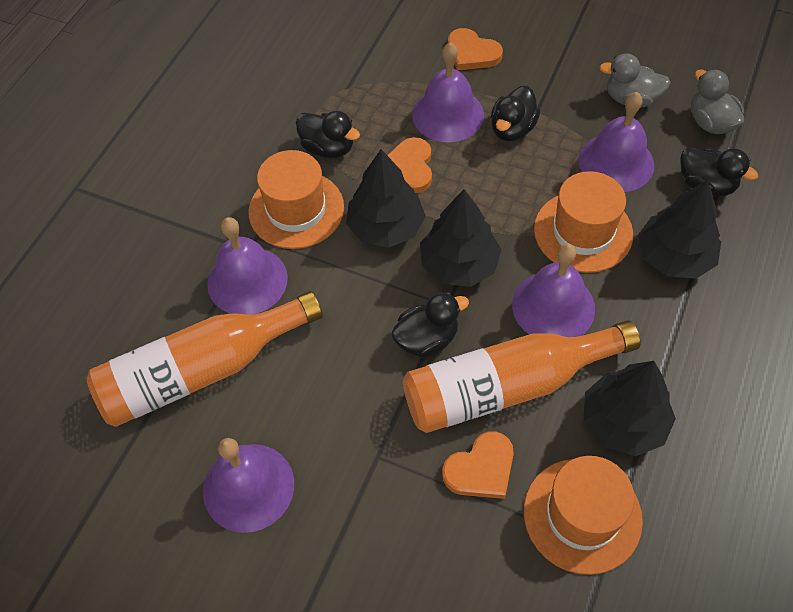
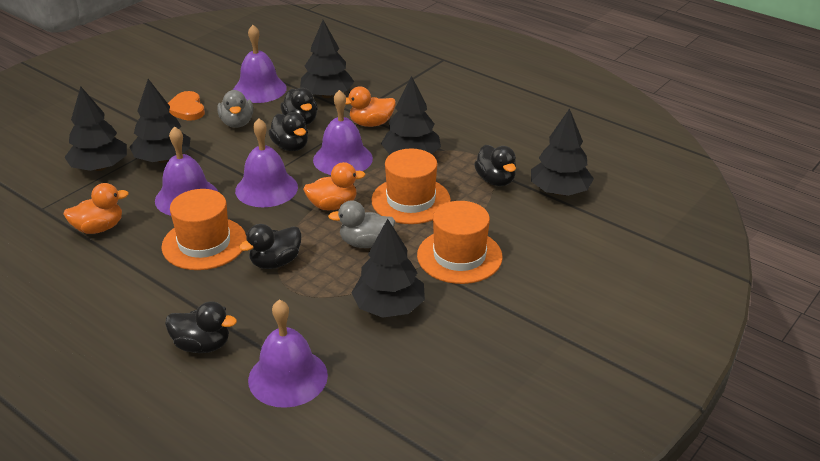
black duck: 4 -> 5
black tree: 4 -> 6
orange bottle: 2 -> 0
orange duck: 0 -> 3
orange heart: 3 -> 1

